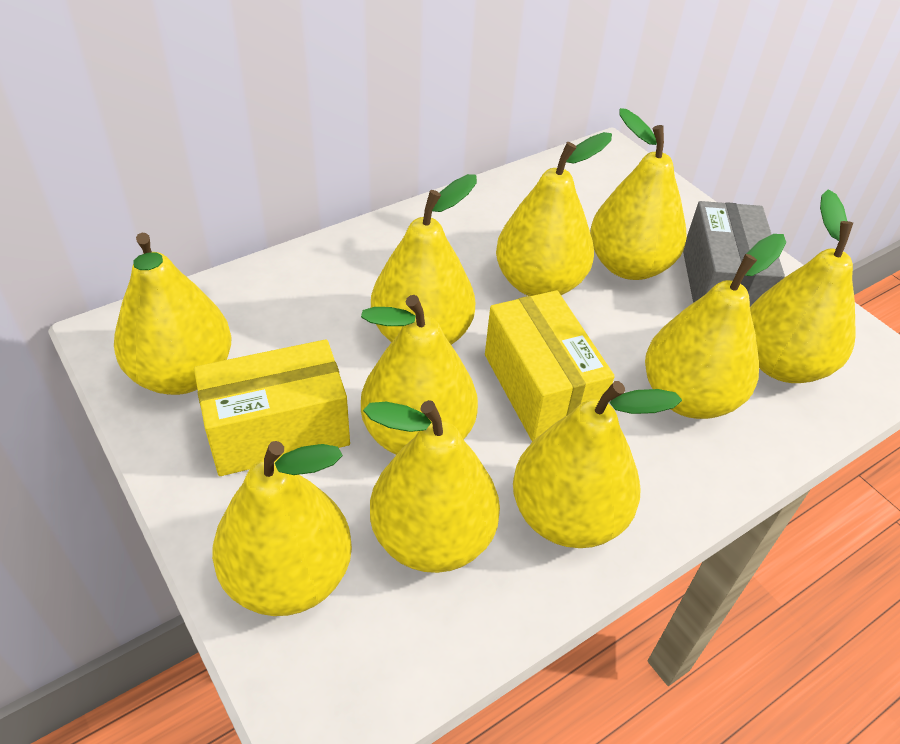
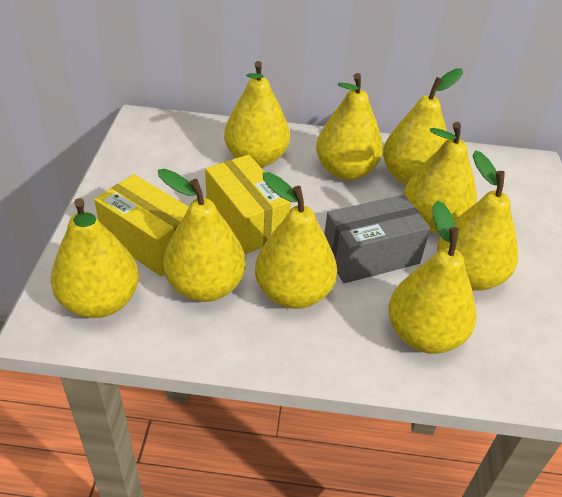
yellow pear: 10 -> 9

